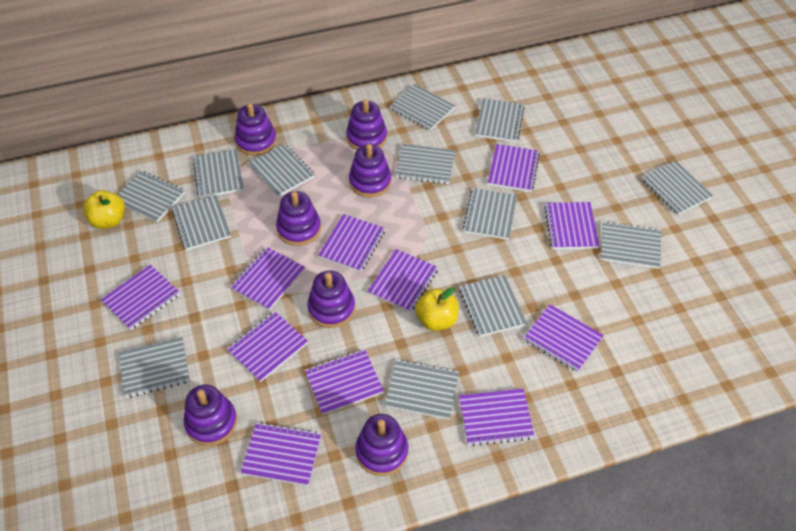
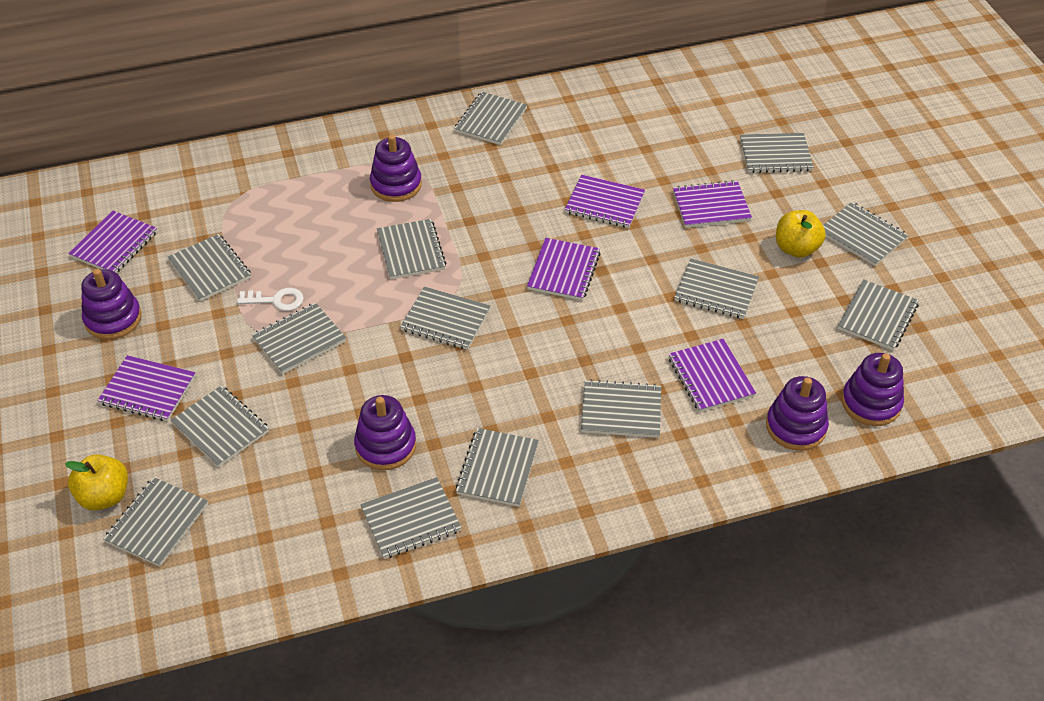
grey notebook: 13 -> 14
purple notebook: 11 -> 6
purple stacking toy: 7 -> 5
white key: 0 -> 1

